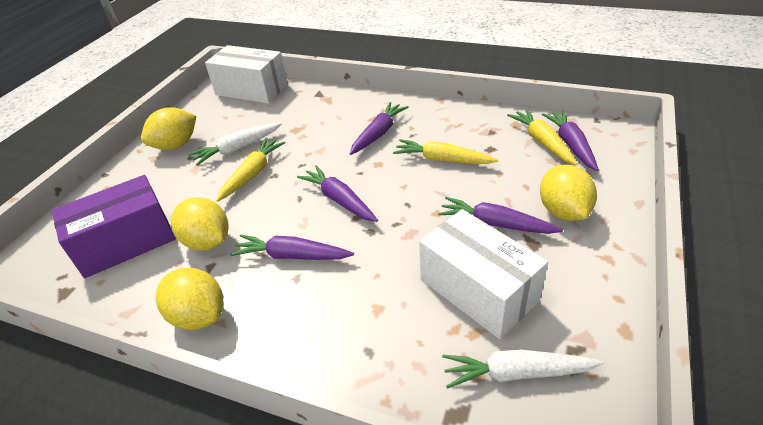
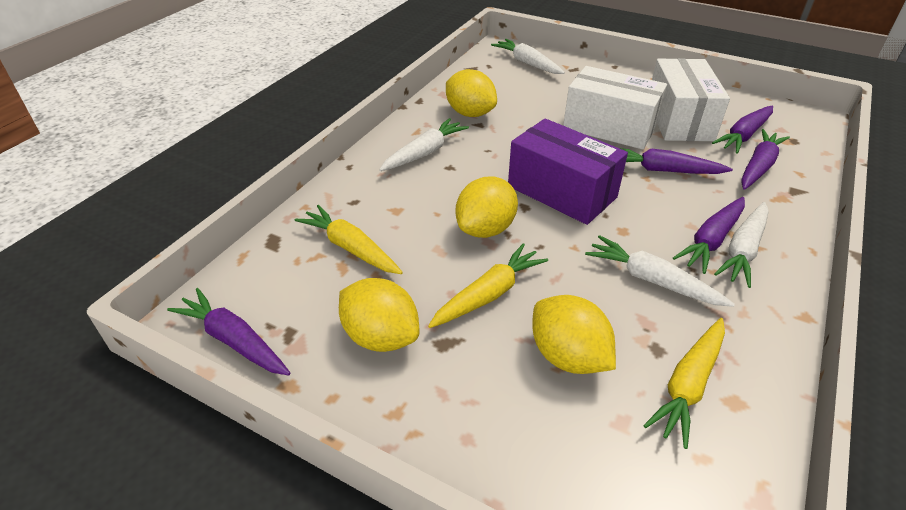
white carrot: 2 -> 4

